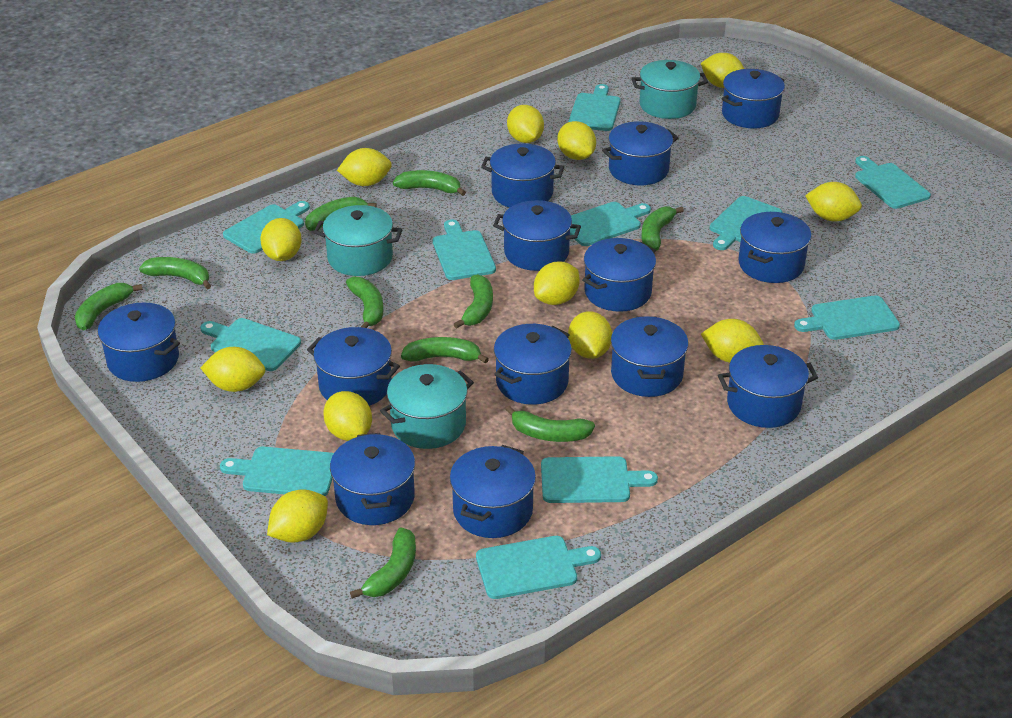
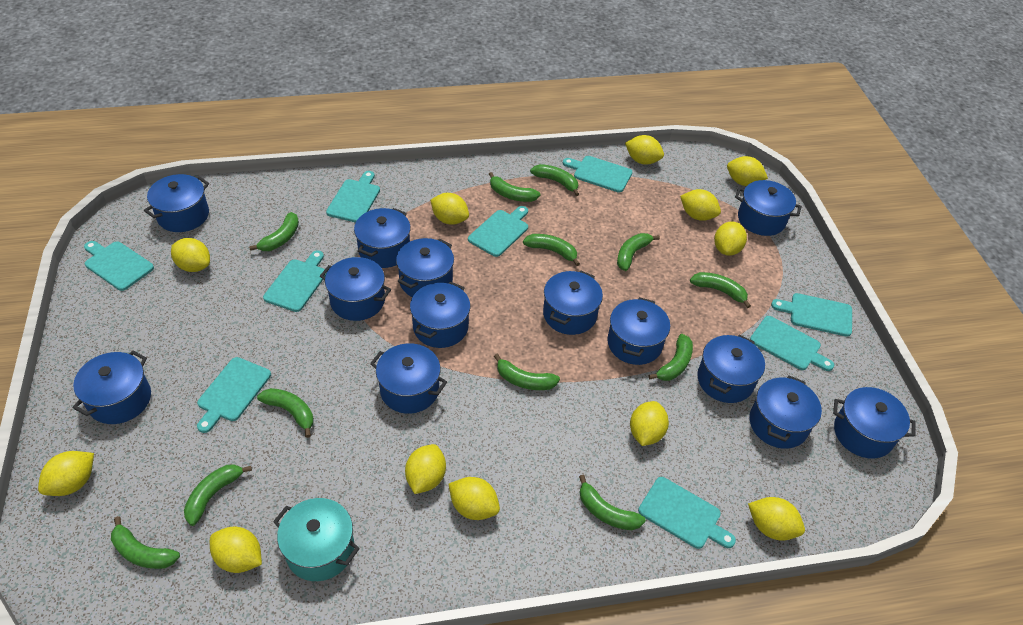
green banana: 10 -> 12
turquoise cutting board: 11 -> 9
turquoise pot: 3 -> 1

